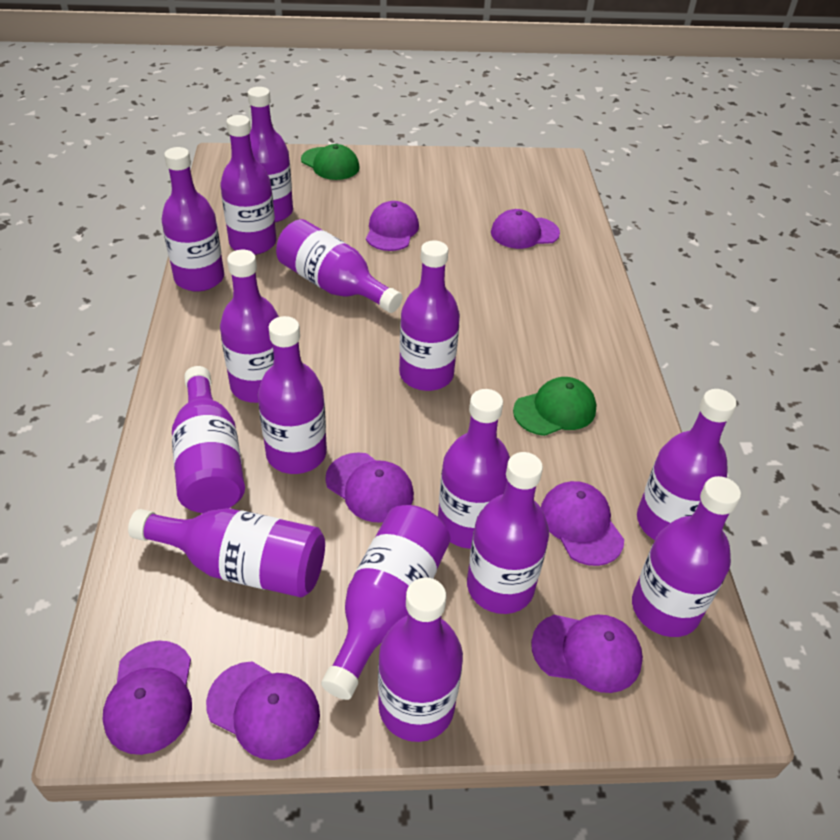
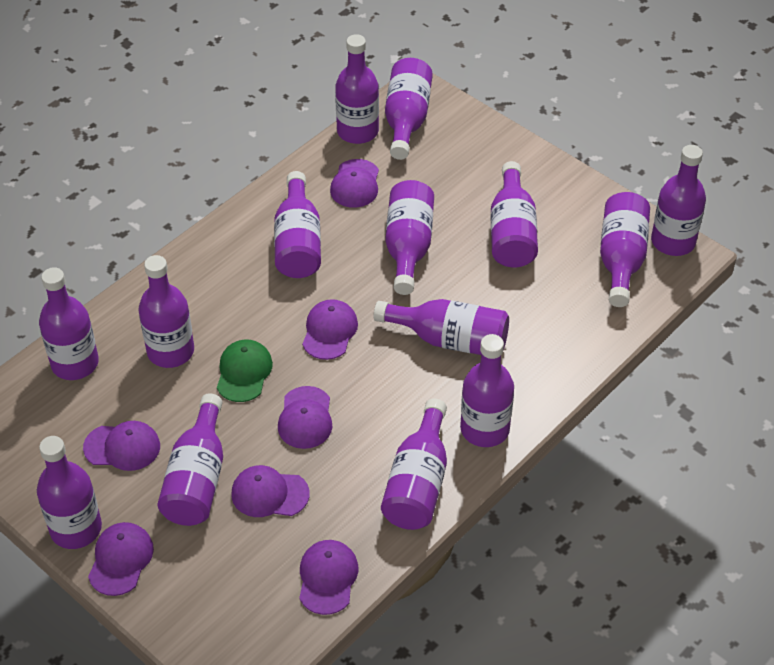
green cap: 2 -> 1
purple bottle: 15 -> 14

